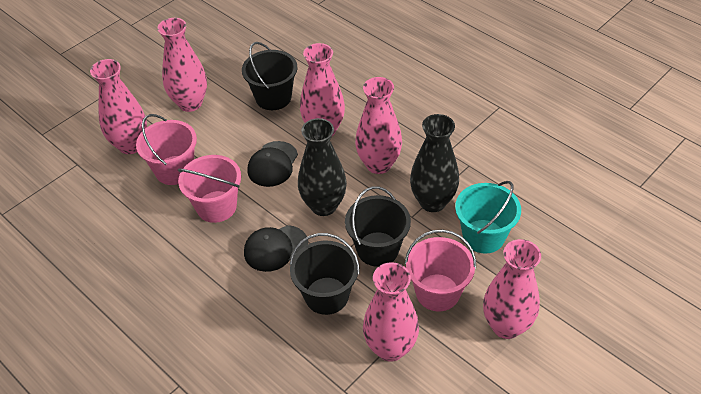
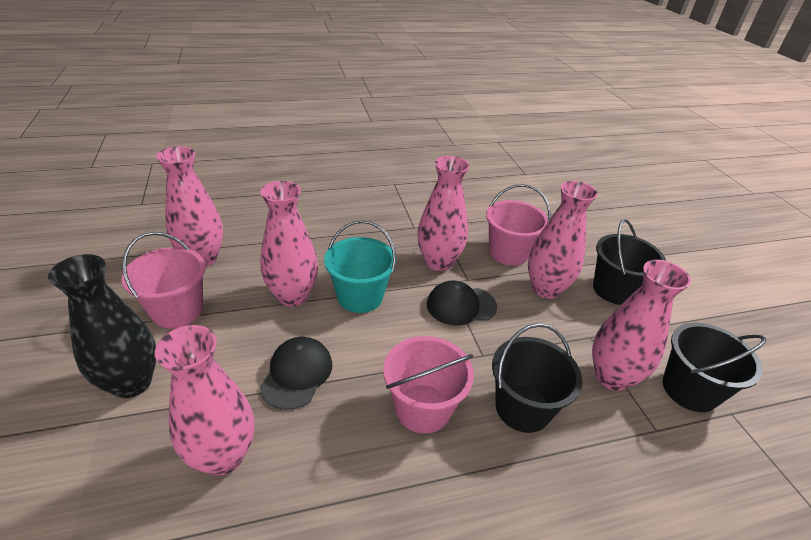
black vase: 2 -> 1

